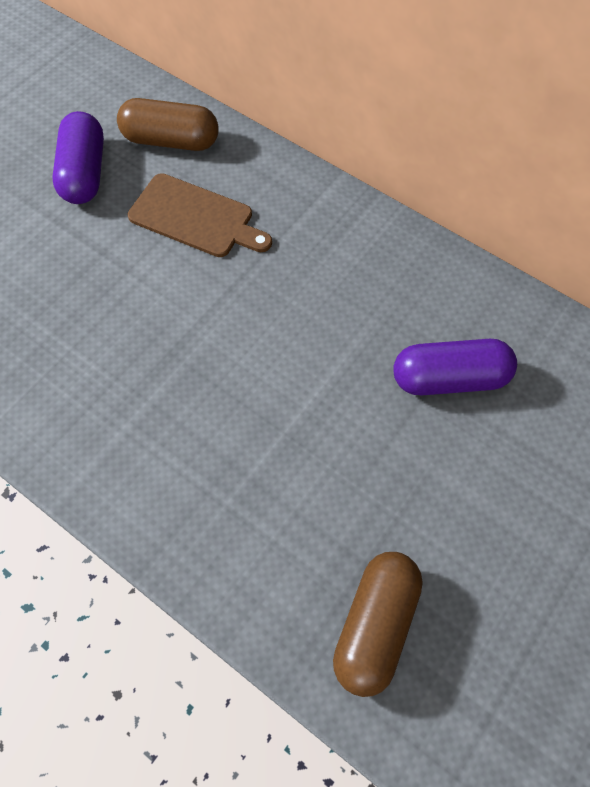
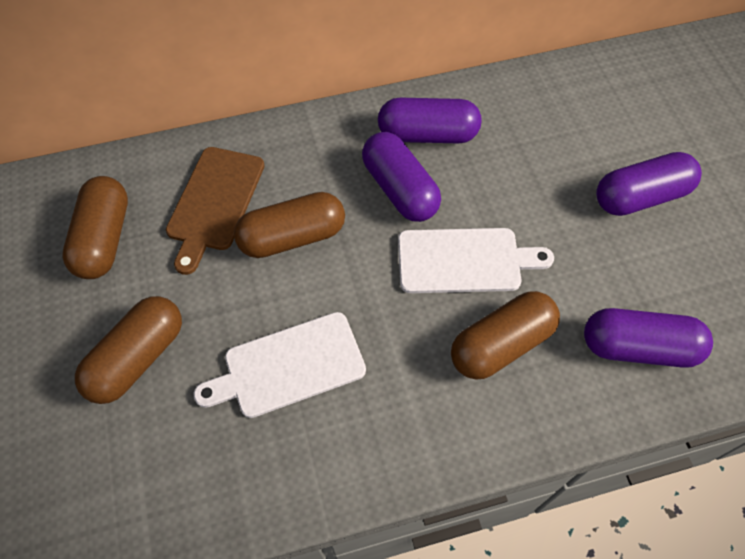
brown capsule: 2 -> 4
purple capsule: 2 -> 4
white cutting board: 0 -> 2

